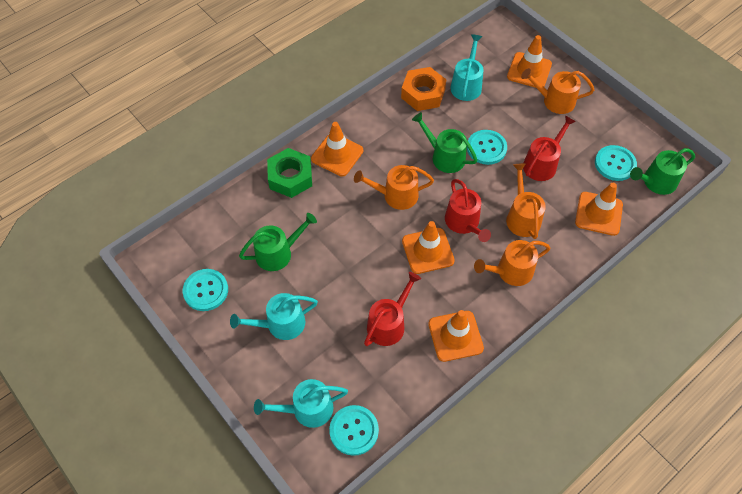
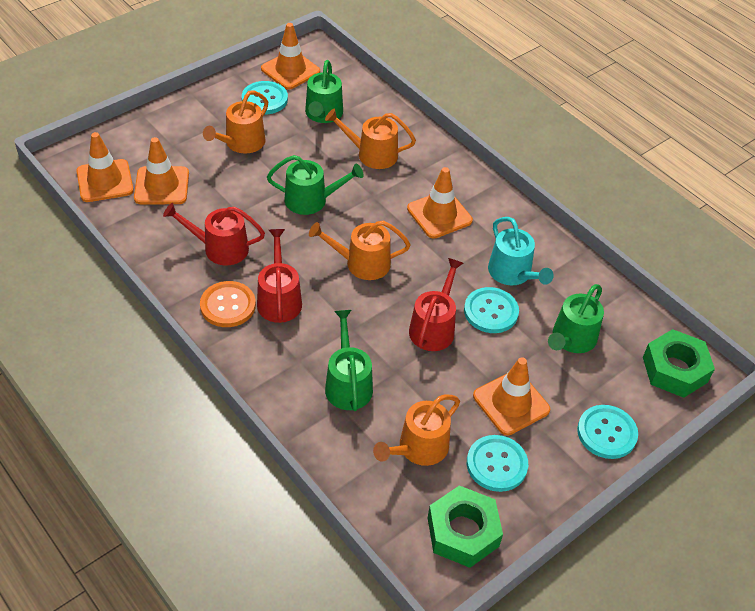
green nut: 1 -> 2
green watering can: 3 -> 4
orange button: 0 -> 1
orange nut: 1 -> 0
turquoise watering can: 3 -> 1

